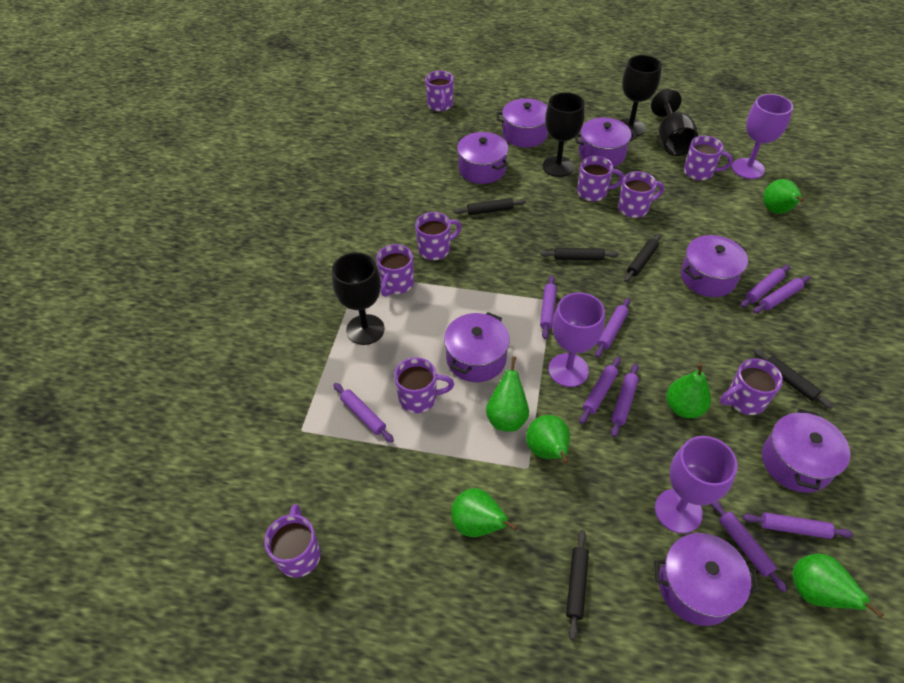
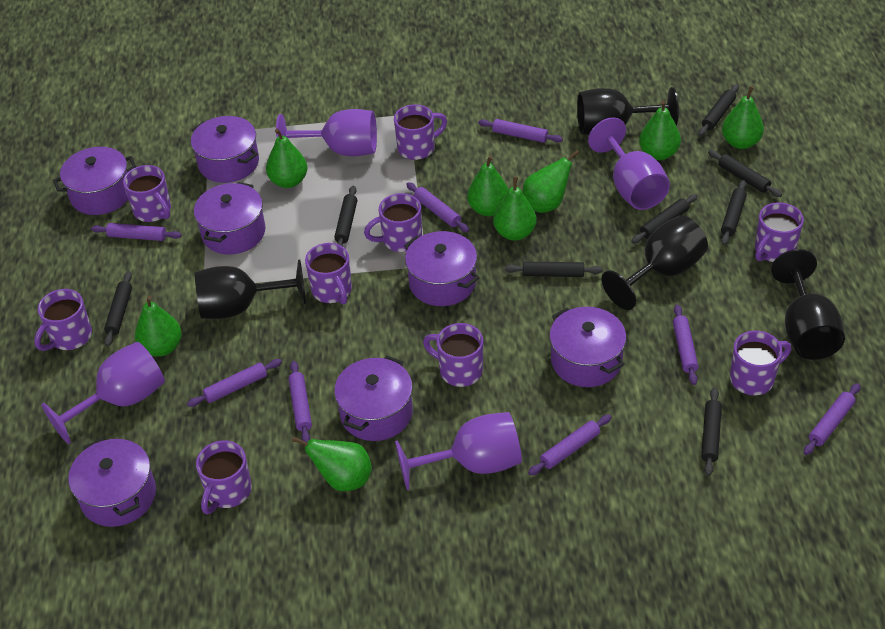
black rolling pin: 5 -> 8
green pear: 6 -> 8
purple goblet: 3 -> 4
purple rolling pin: 9 -> 8

